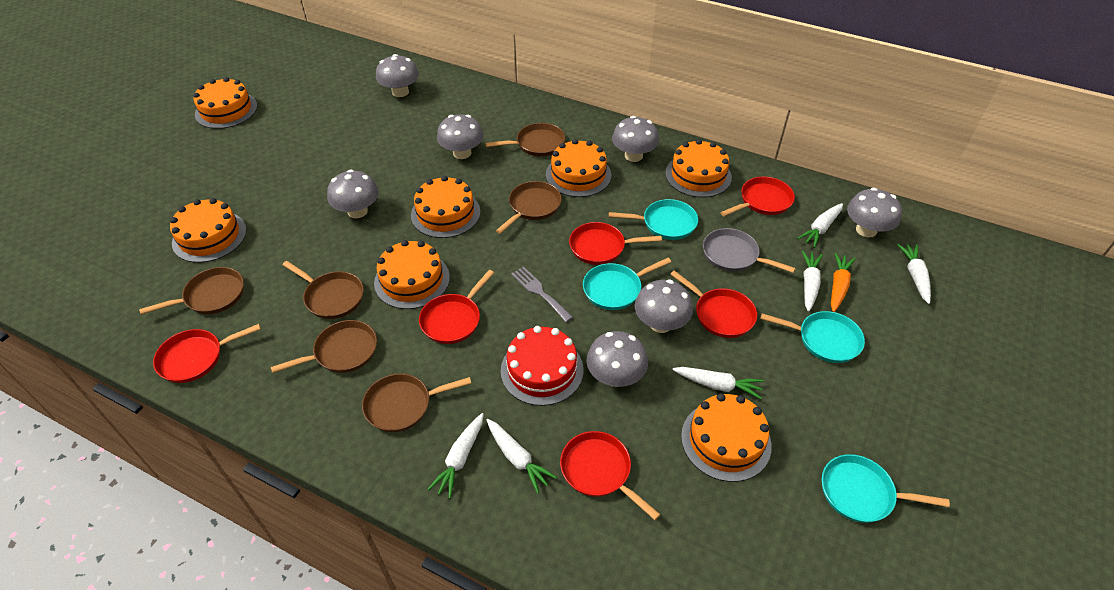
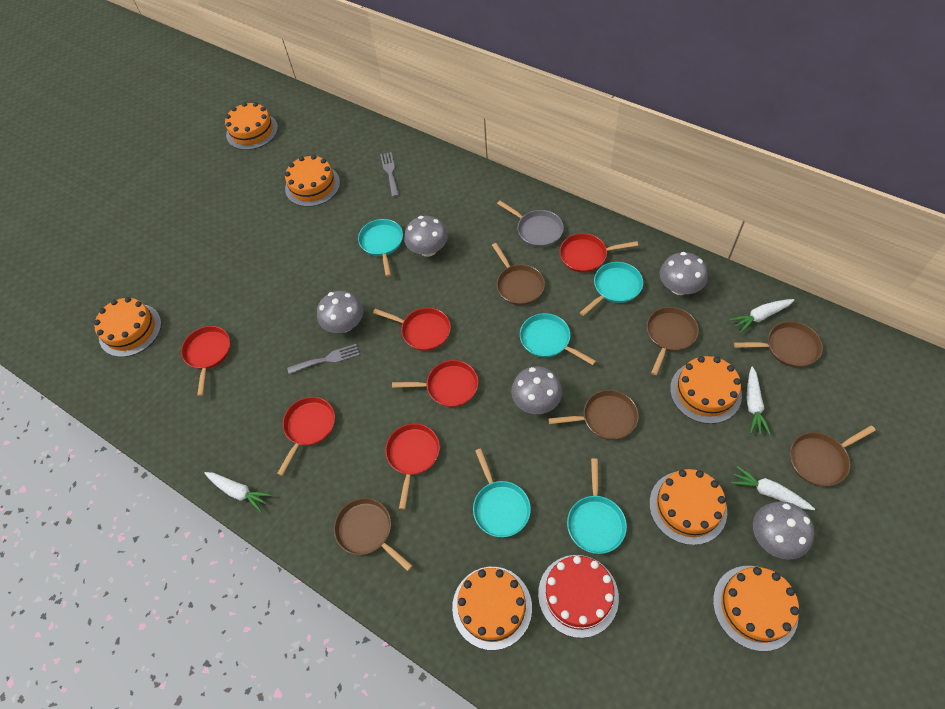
grey fork: 1 -> 2
grey mushroom: 7 -> 5
orange carrot: 1 -> 0
turquoise pan: 4 -> 5
white carrot: 6 -> 4

